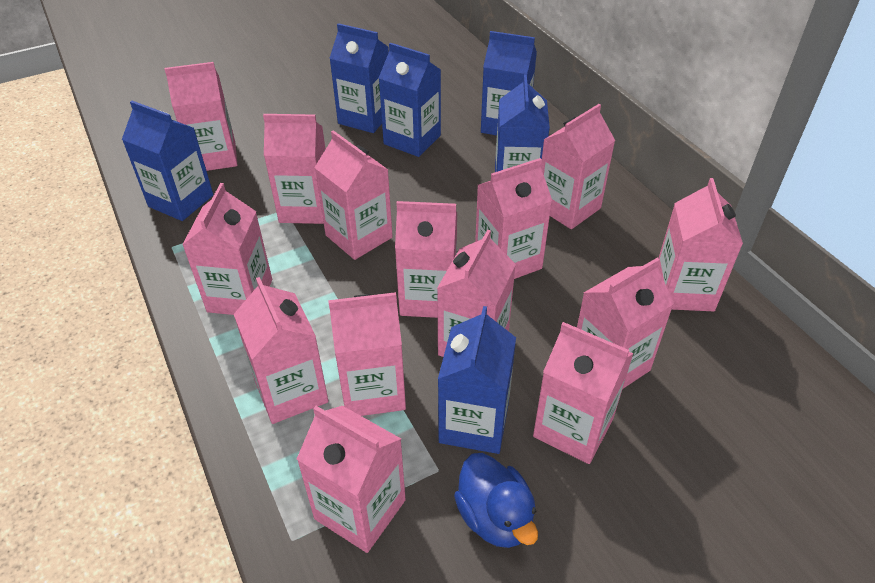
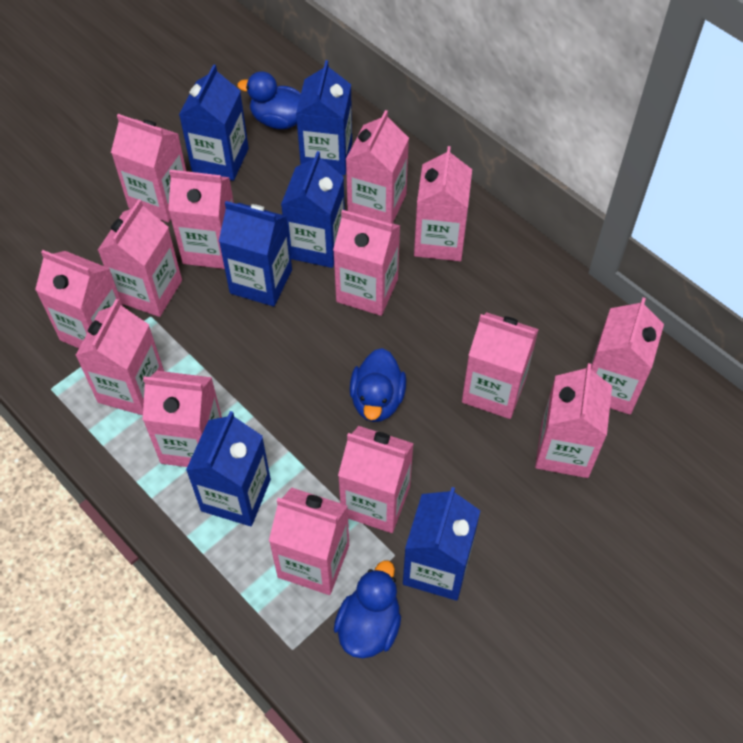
blue duck: 1 -> 3

